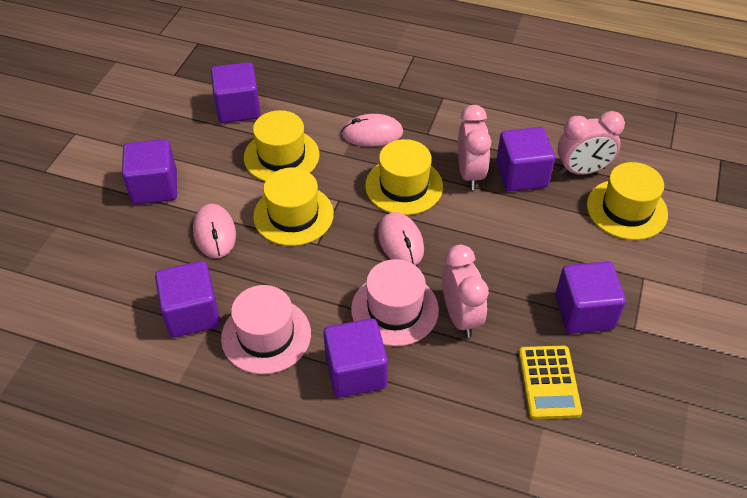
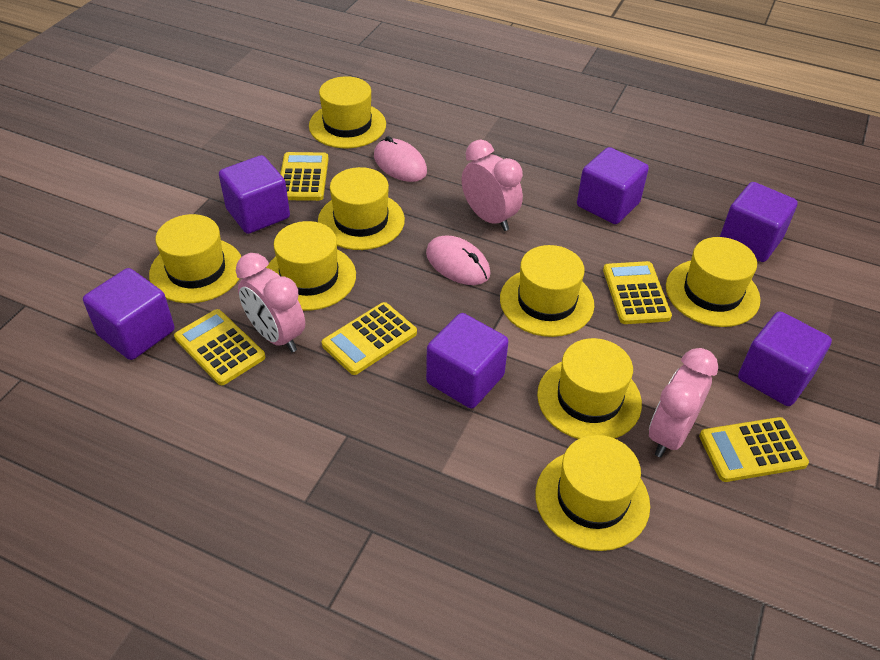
pink hat: 2 -> 0
pink mouse: 3 -> 2
yellow calculator: 1 -> 5
yellow hat: 4 -> 8

